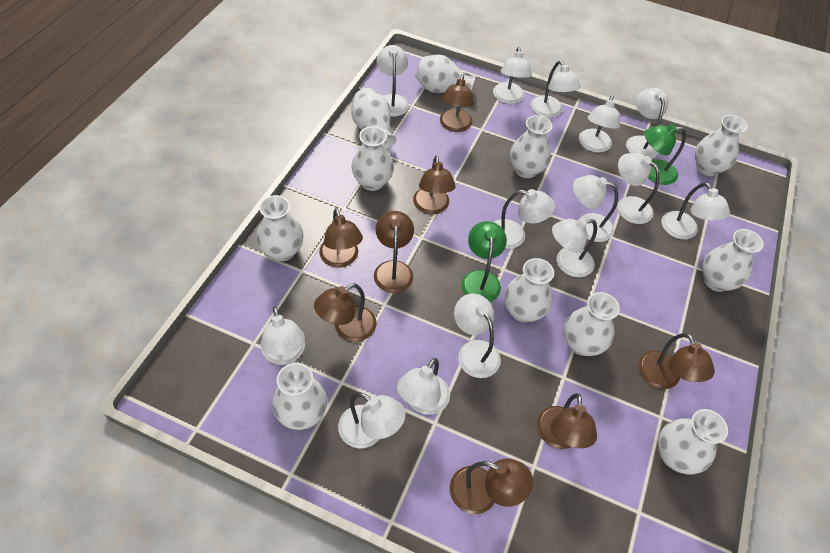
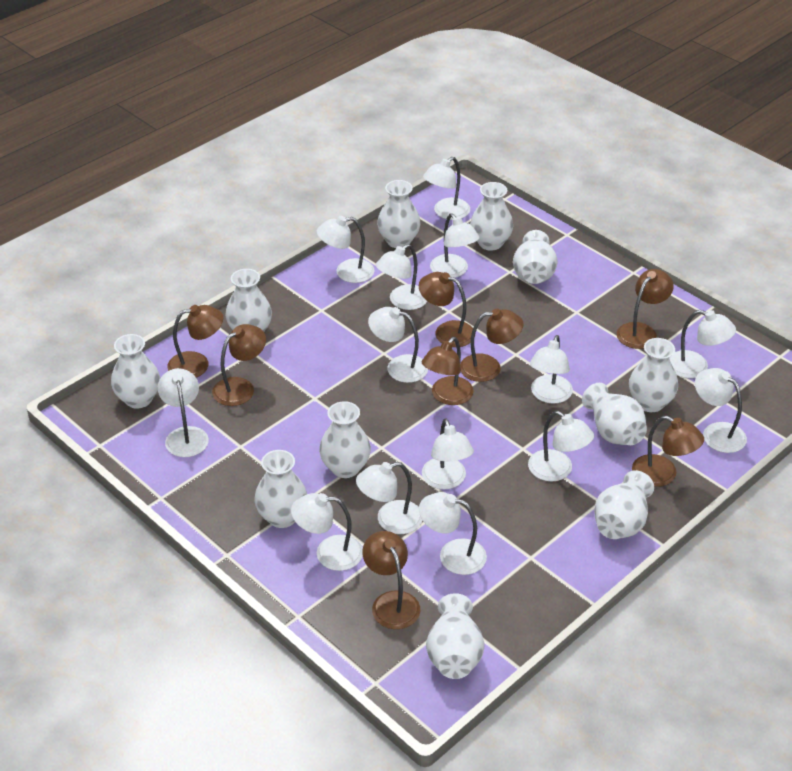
green lamp: 2 -> 0

